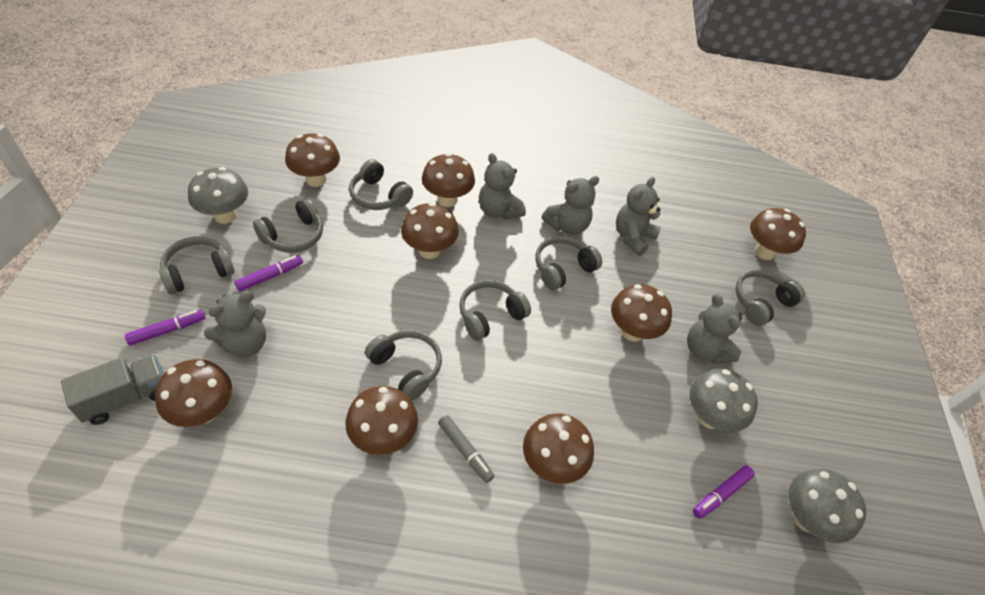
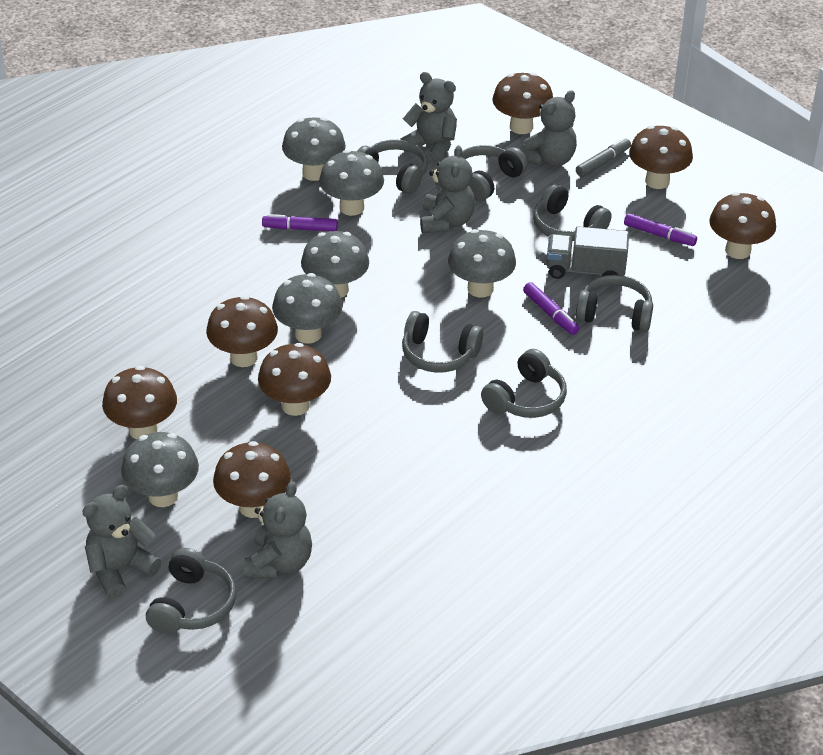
brown mushroom: 8 -> 7
grey mushroom: 3 -> 6

